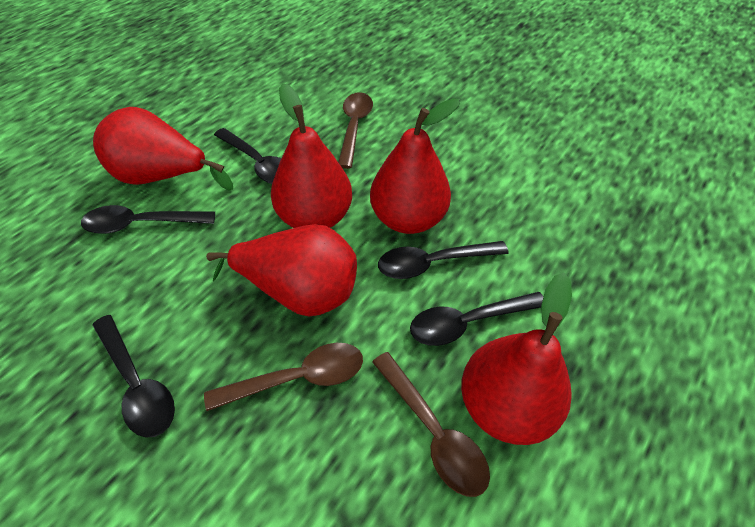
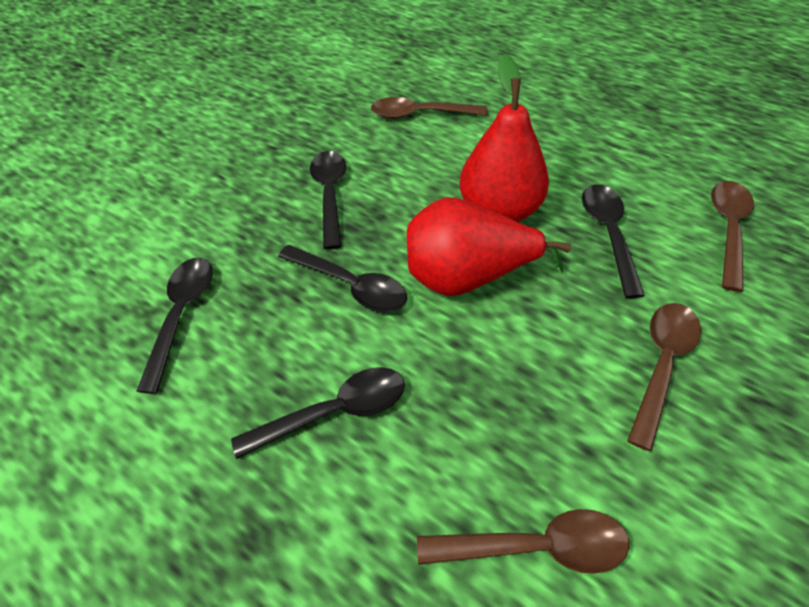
brown spoon: 3 -> 4
red pear: 5 -> 2

